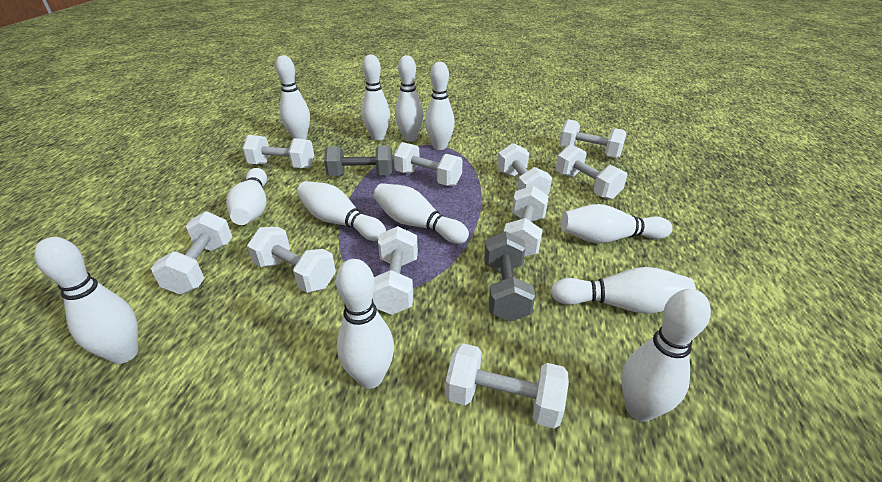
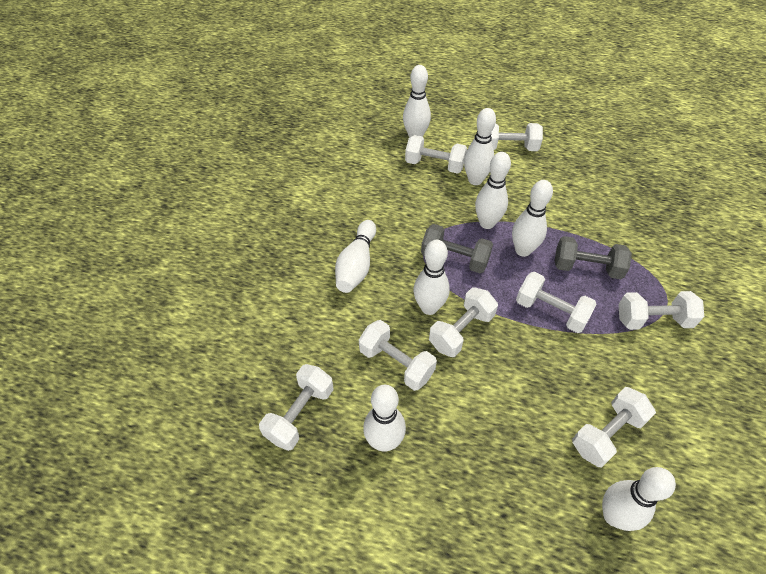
white bowling pin: 12 -> 8
white dumbbell: 10 -> 8

